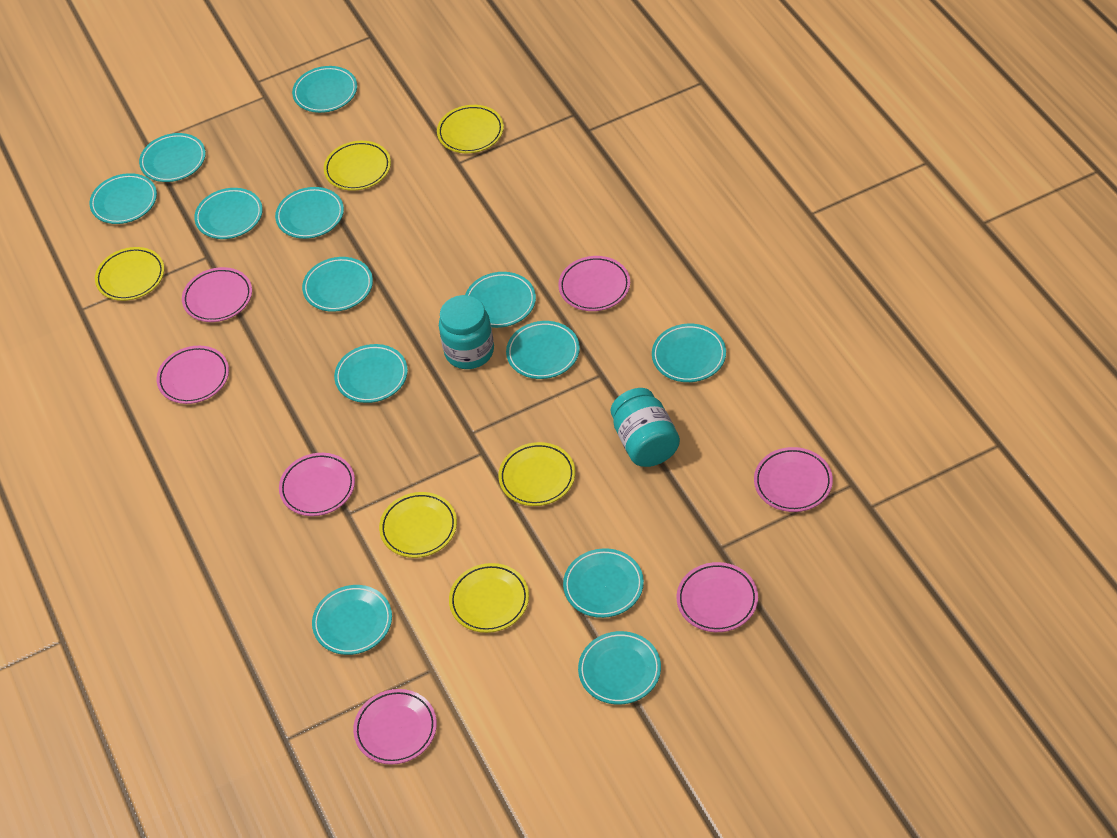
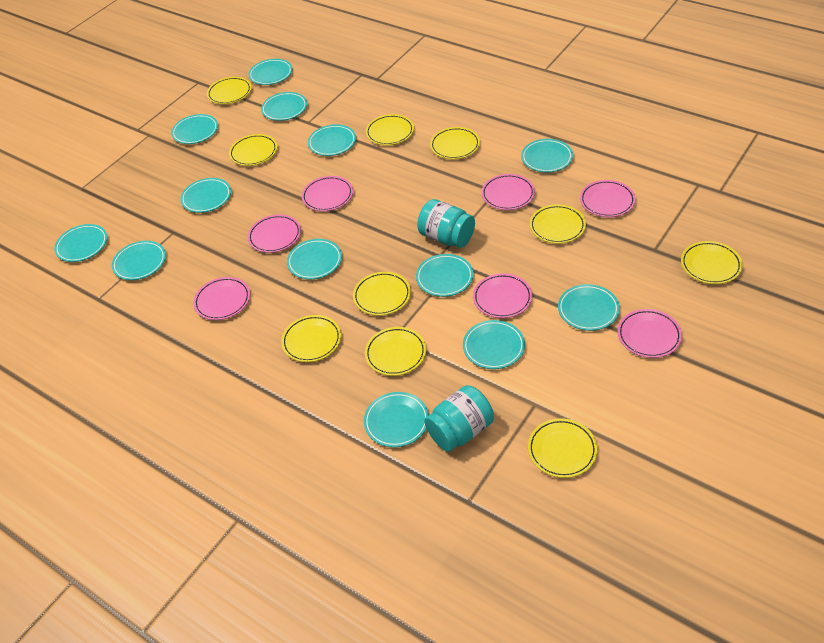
yellow plate: 6 -> 10

